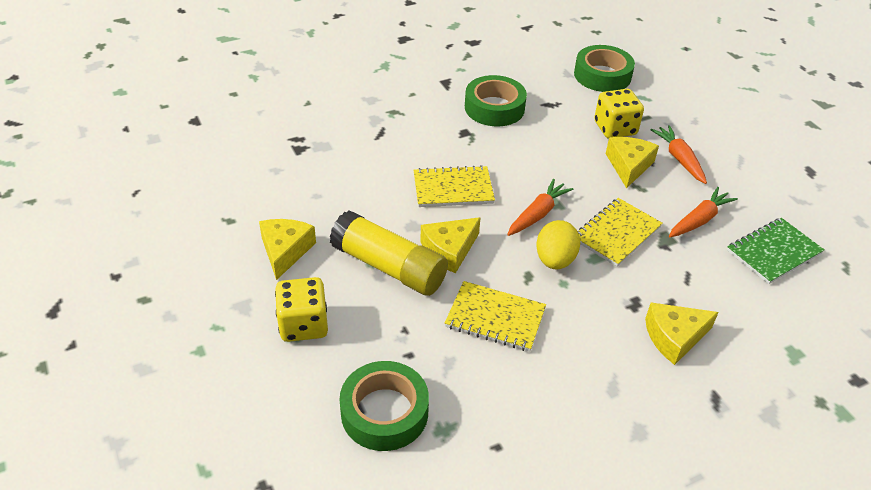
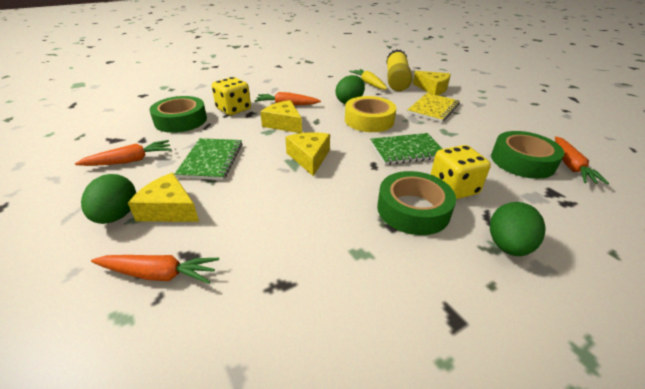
green egg: 0 -> 3
green notebook: 1 -> 2
orange carrot: 3 -> 4
yellow carrot: 0 -> 1
yellow egg: 1 -> 0
yellow notebook: 3 -> 1
yellow tape: 0 -> 1

